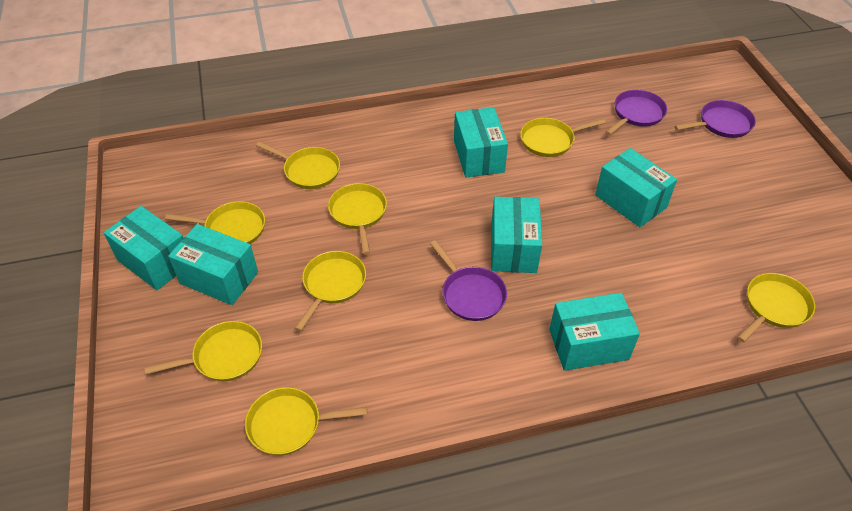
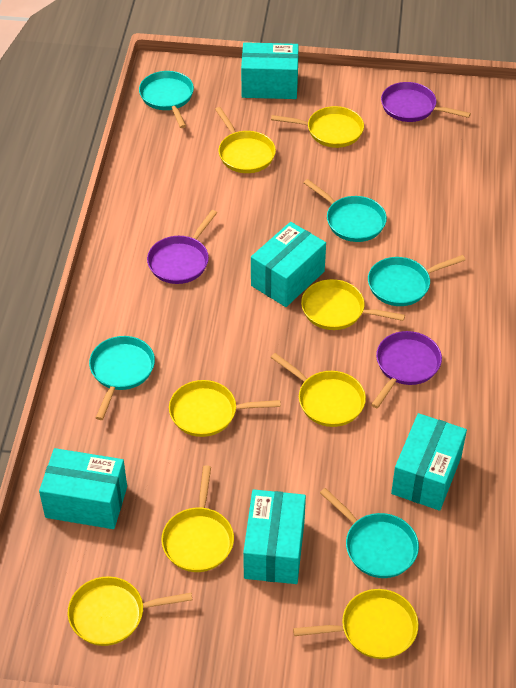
turquoise box: 6 -> 5
turquoise pan: 0 -> 5

